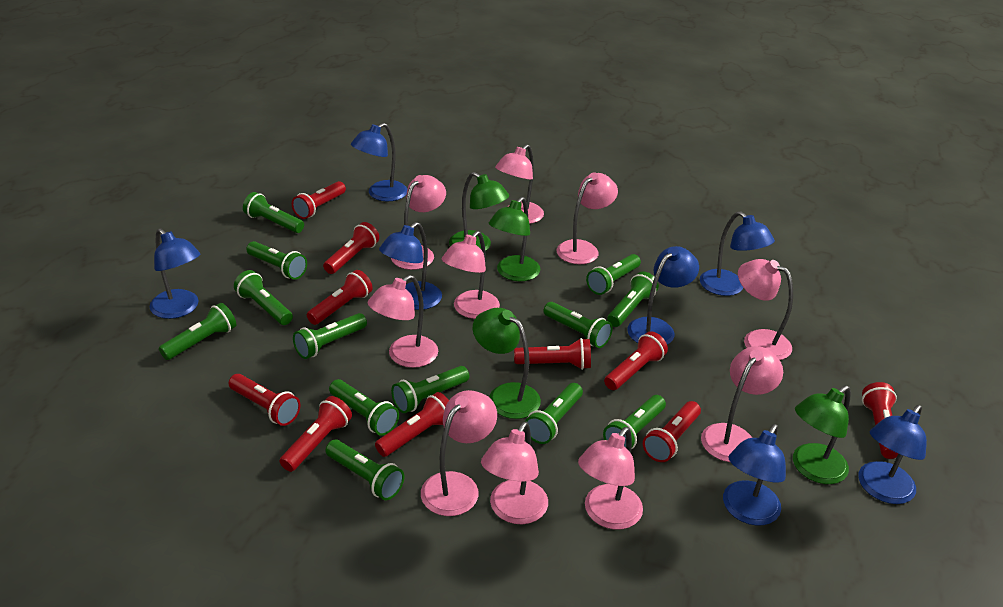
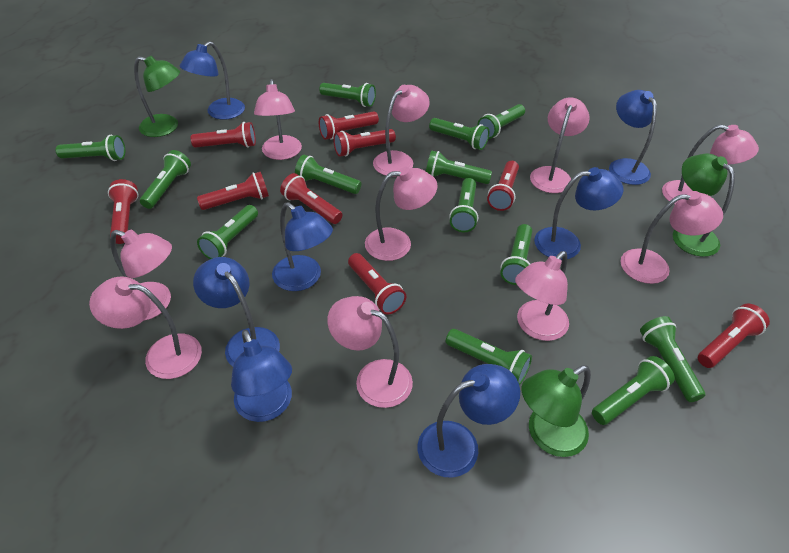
green lamp: 4 -> 3
red flashlight: 10 -> 9

